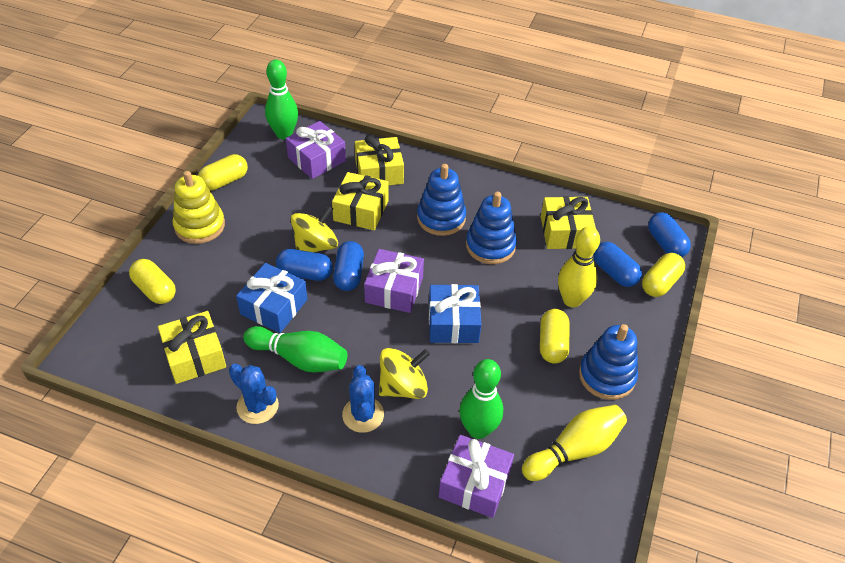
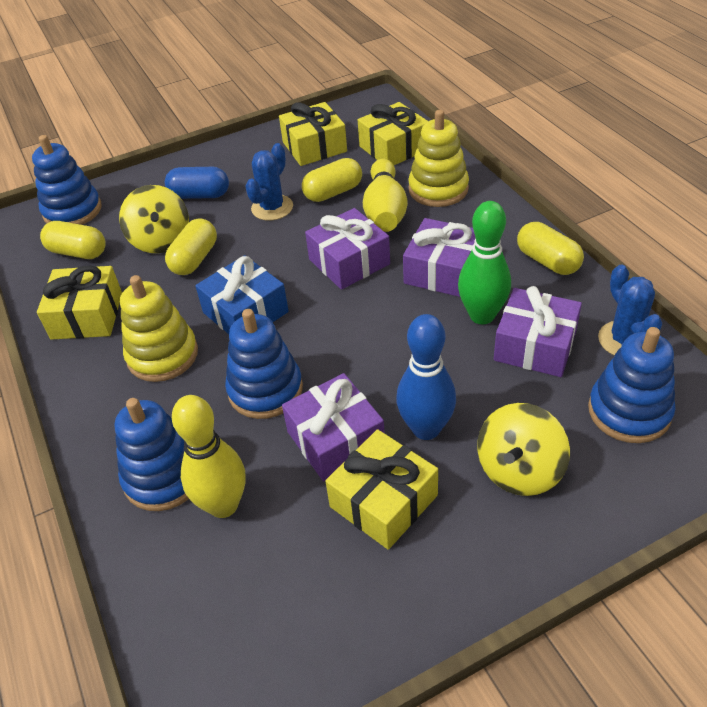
blue bowling pin: 0 -> 1
blue capsule: 4 -> 1
blue gift: 2 -> 1
blue stacking toy: 3 -> 4
green bowling pin: 3 -> 1
purple gift: 3 -> 4
yellow stacking toy: 1 -> 2

